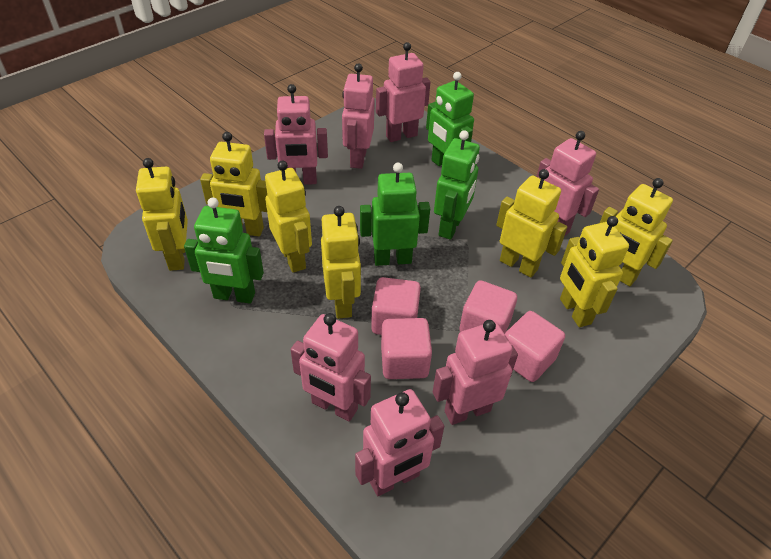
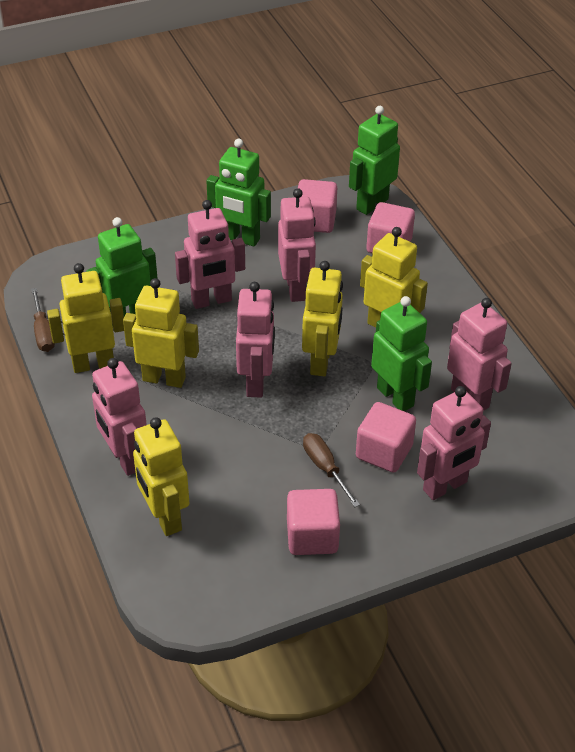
brown screwdriver: 0 -> 2
pink robot: 7 -> 6
yellow robot: 7 -> 5

